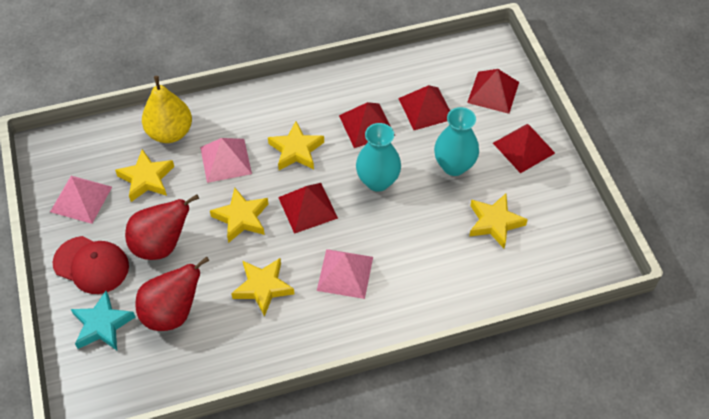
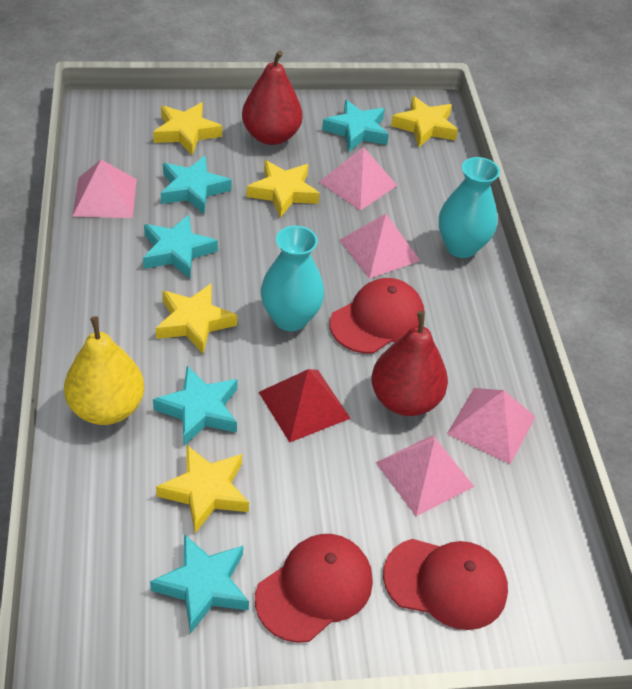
pink pyramid: 3 -> 5
red cap: 1 -> 3
red pyramid: 5 -> 1
turquoise star: 1 -> 5

